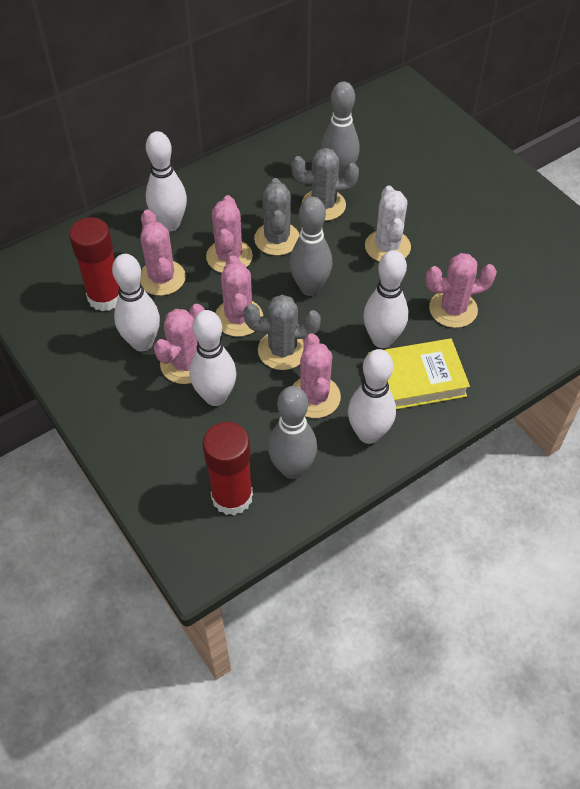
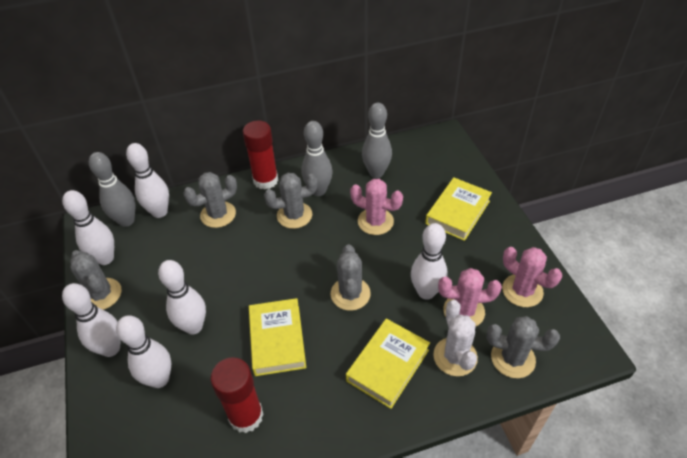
grey cactus: 3 -> 5
pink cactus: 6 -> 3
white bowling pin: 5 -> 6
yellow book: 1 -> 3

